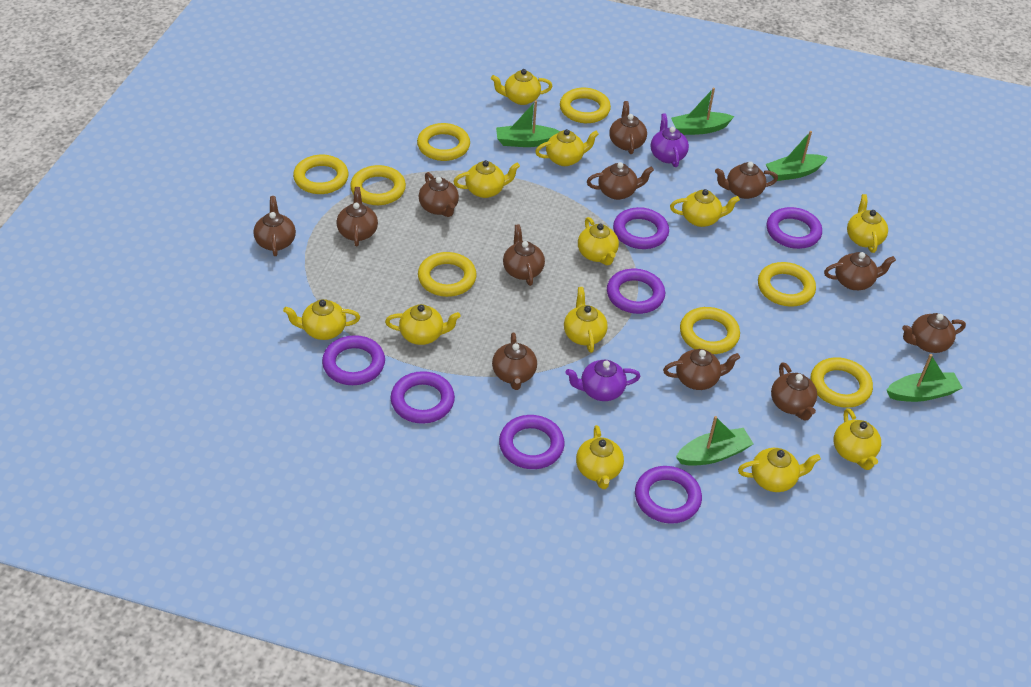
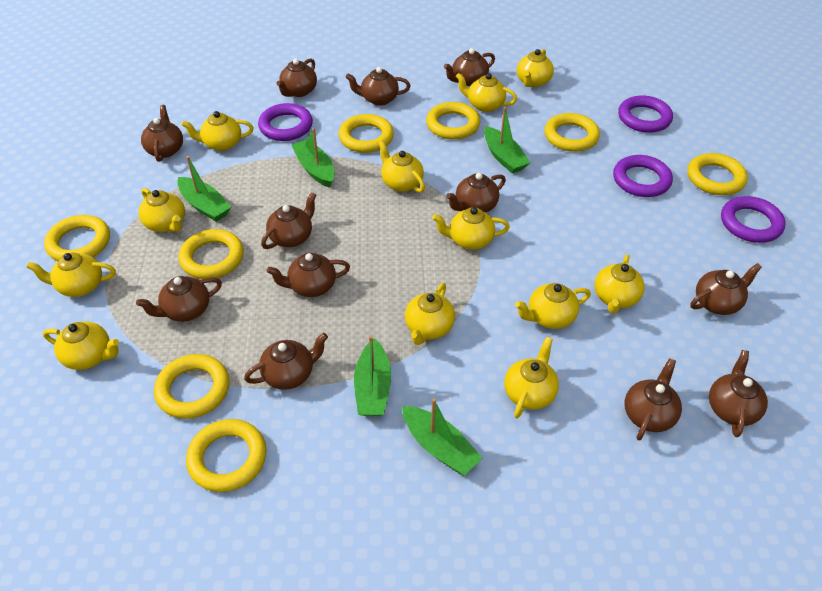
purple ring: 7 -> 4
purple teapot: 2 -> 0

